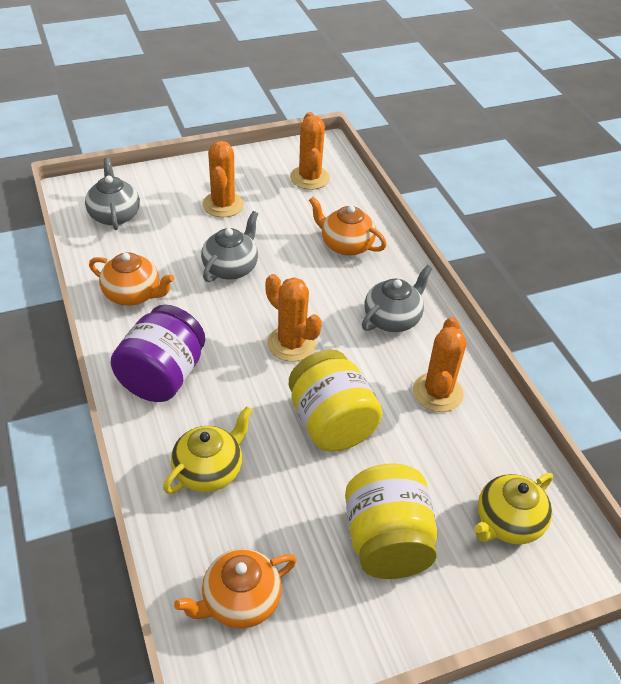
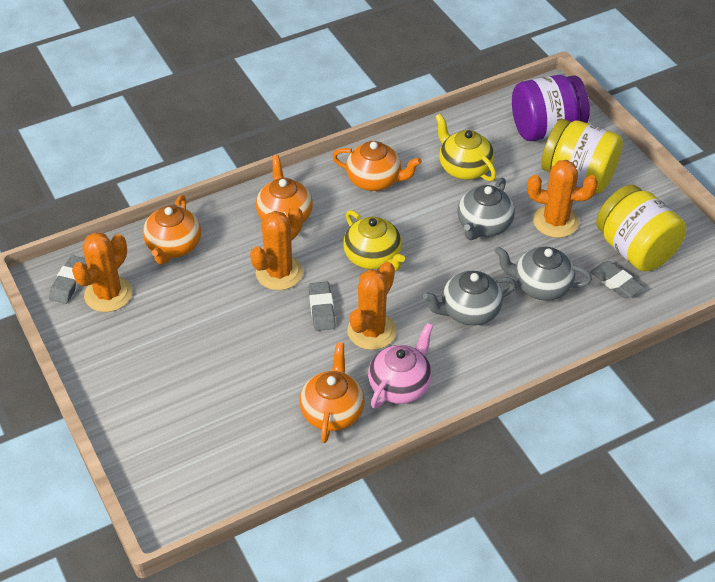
grey eraser: 0 -> 3
orange teapot: 3 -> 4
pink teapot: 0 -> 1

